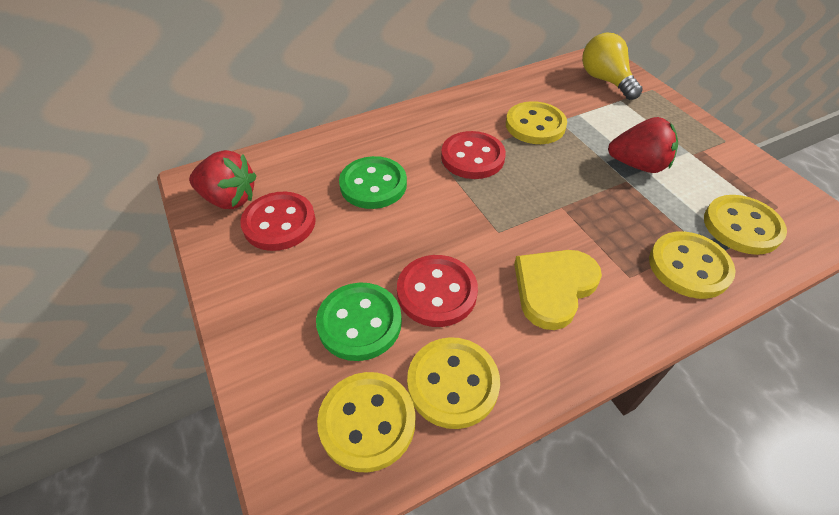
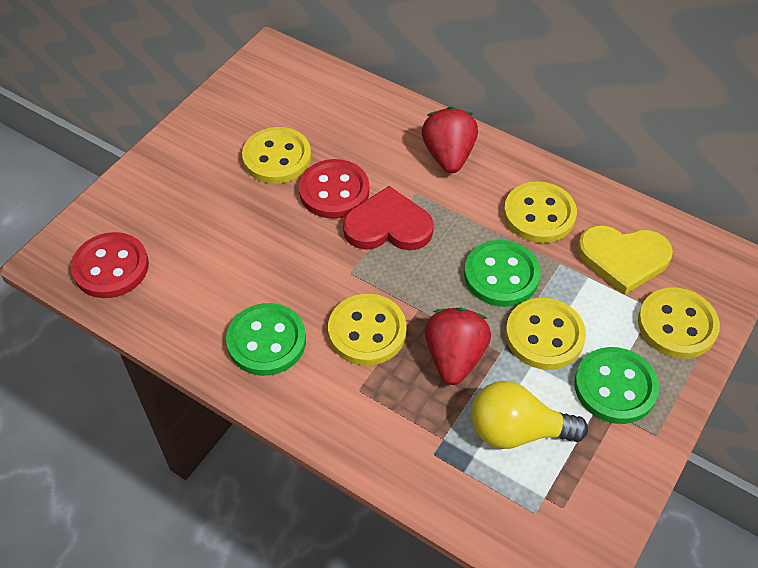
green button: 2 -> 3
red button: 3 -> 2
red heart: 0 -> 1

